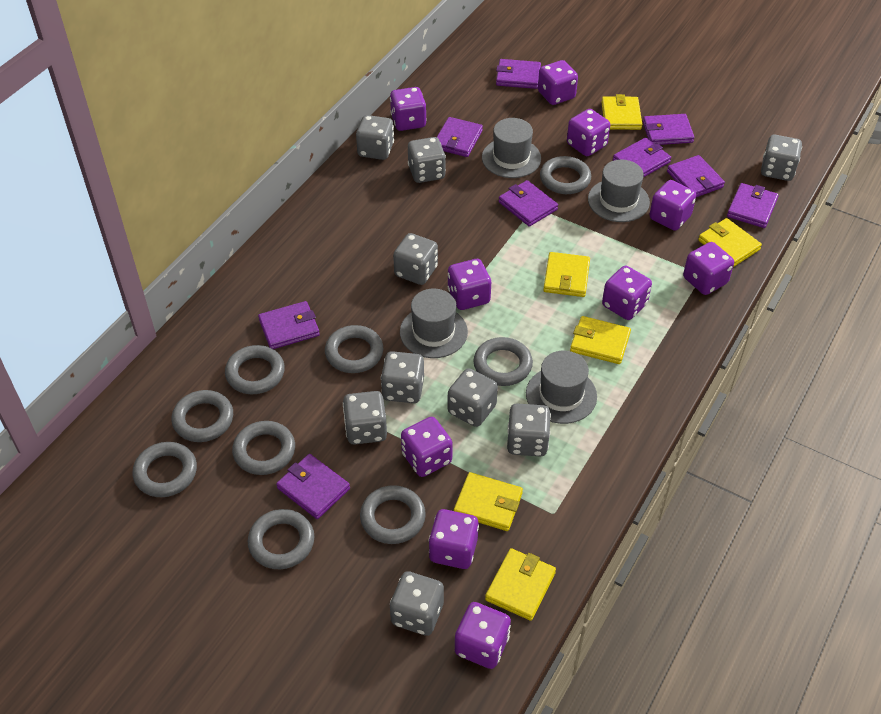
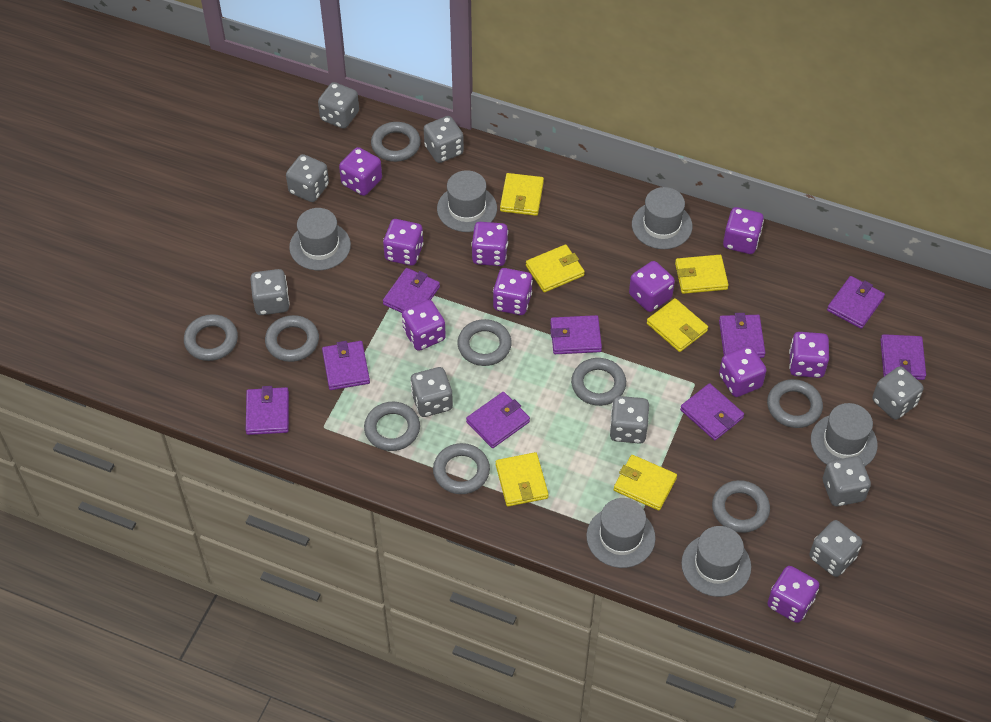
grey hat: 4 -> 6

